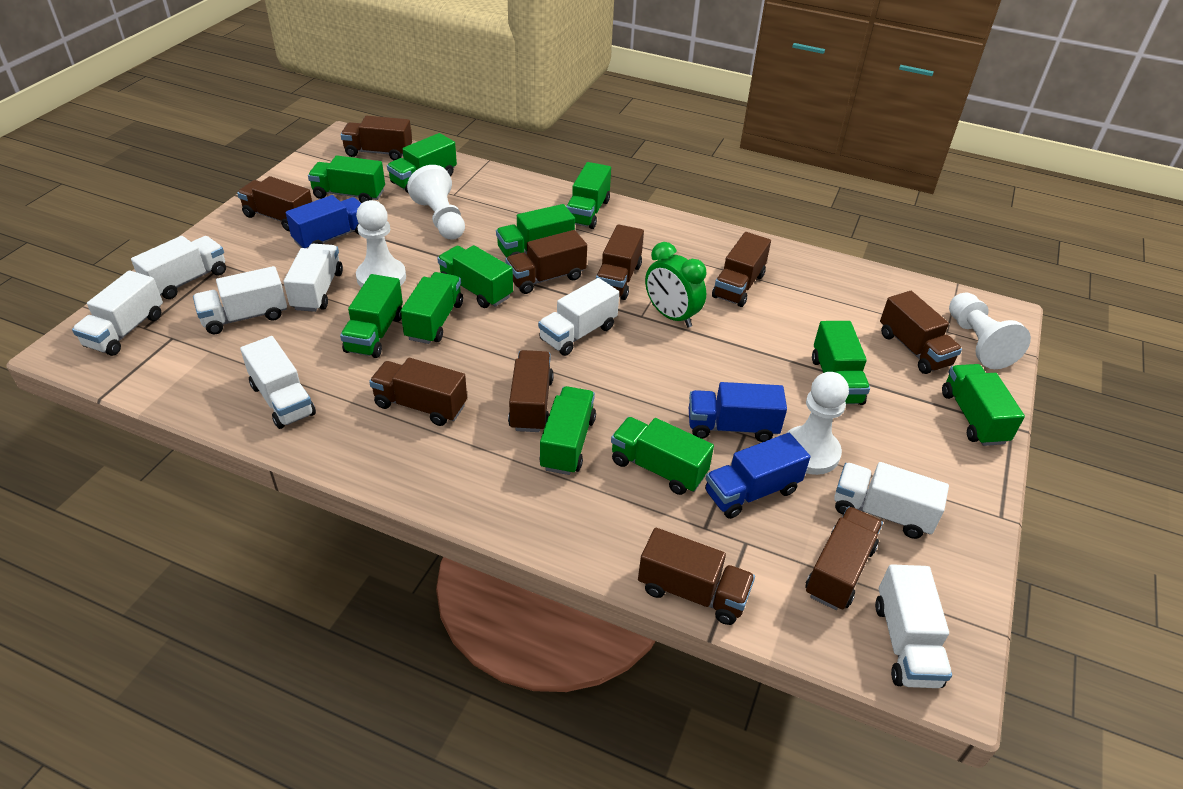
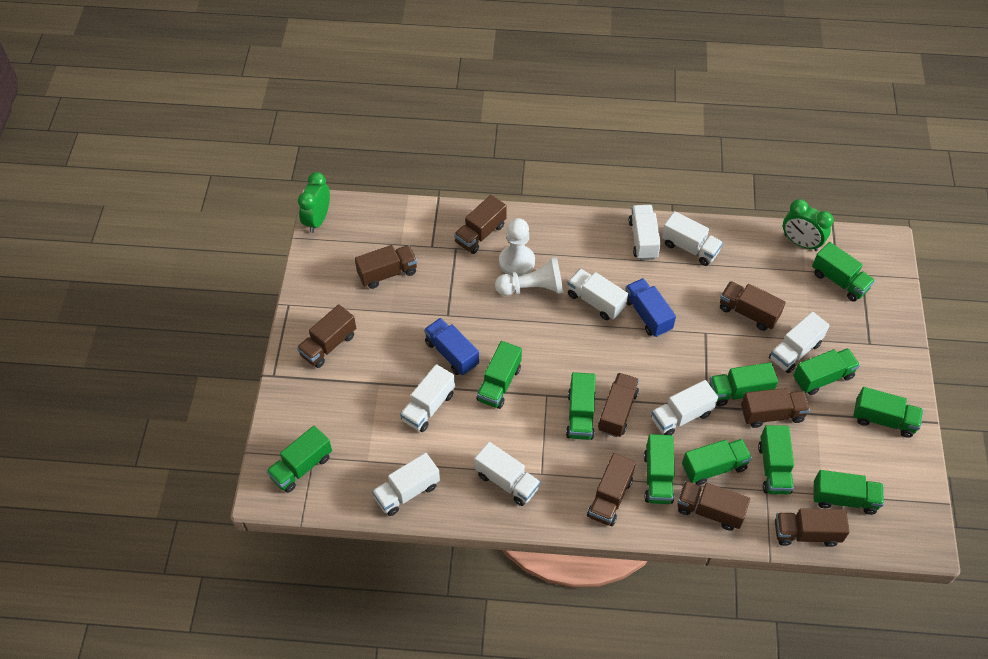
blue truck: 3 -> 2
brown truck: 10 -> 9
green clock: 1 -> 2
white pawn: 4 -> 2

